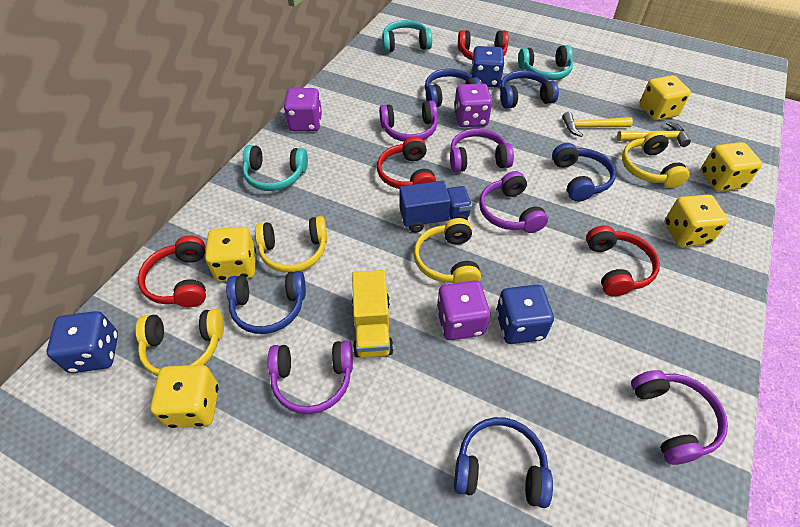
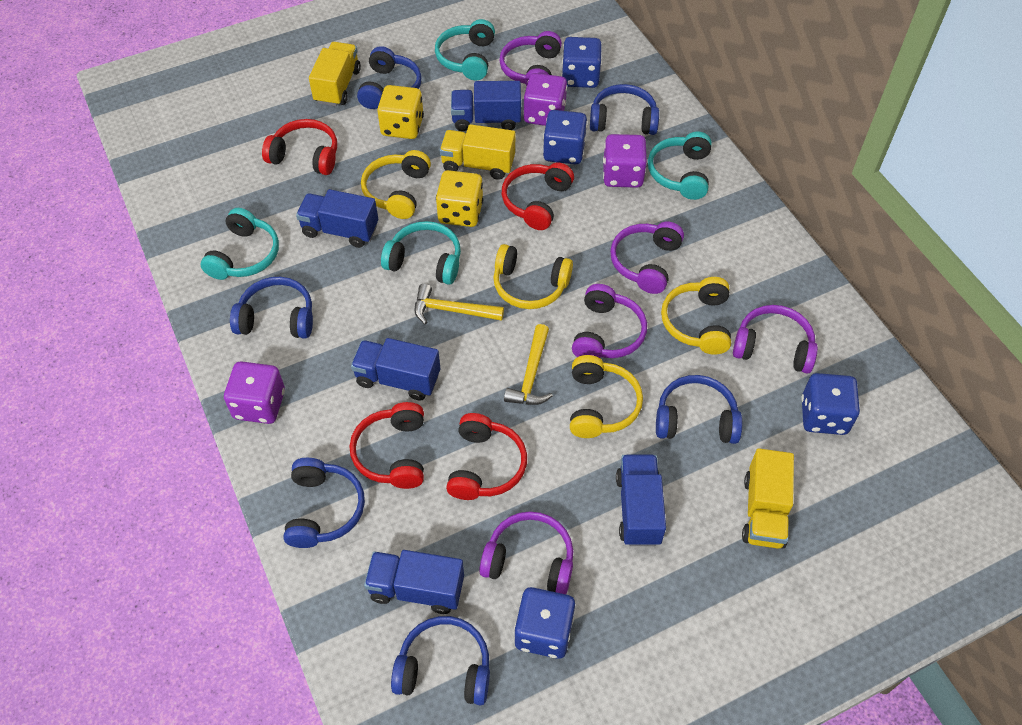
blue dice: 3 -> 4
blue headphones: 5 -> 6
blue truck: 1 -> 5
turquoise headphones: 3 -> 4
yellow dice: 5 -> 2
yellow truck: 1 -> 3

